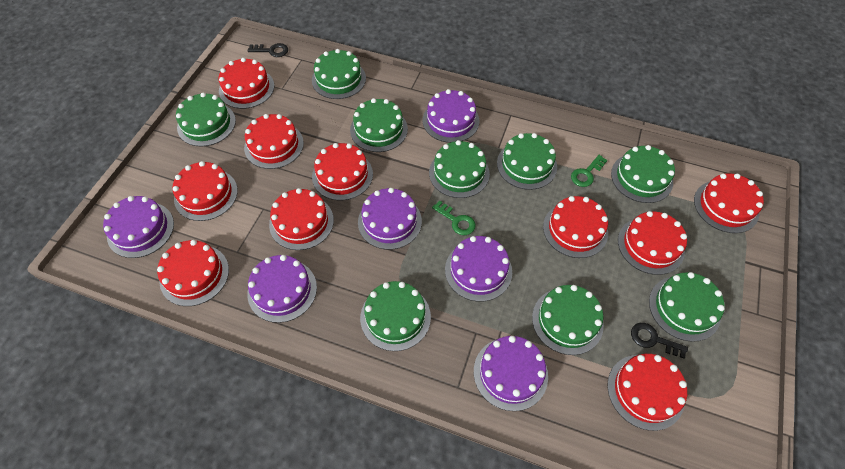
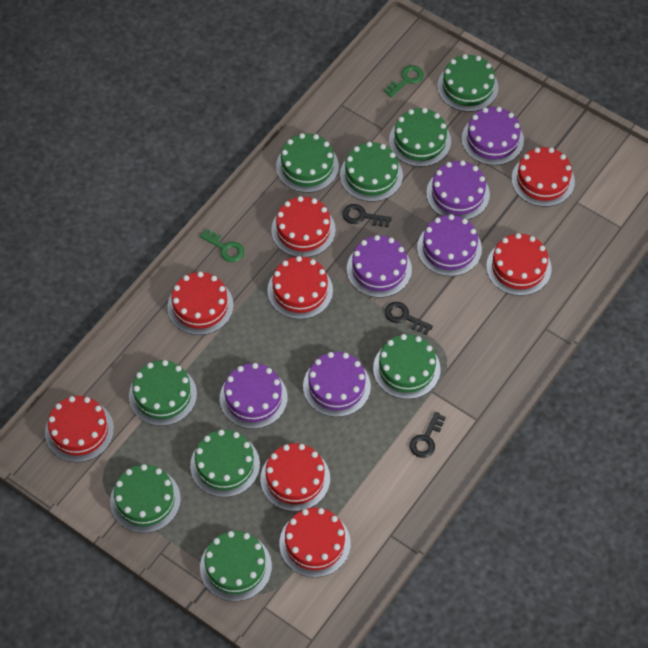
black key: 2 -> 3
red cake: 10 -> 8

